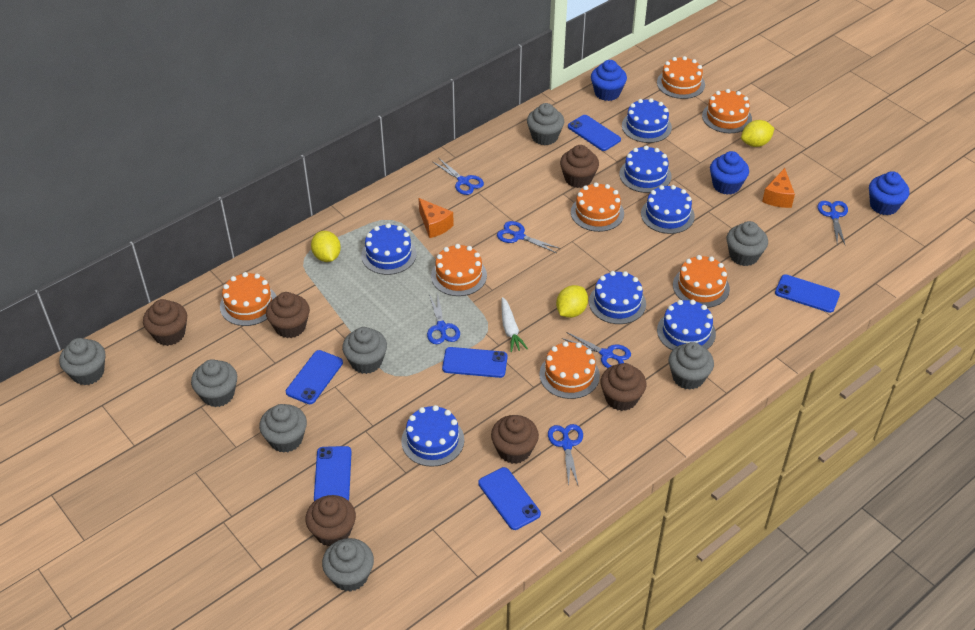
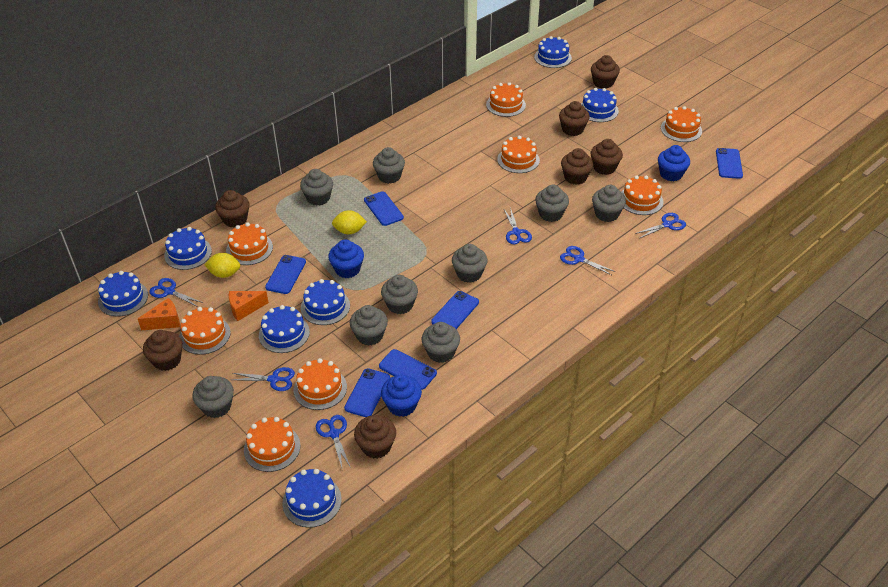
brown cupcake: 6 -> 7
grey cupcake: 8 -> 9
orange cake: 7 -> 8
white carrot: 1 -> 0
yellow lemon: 3 -> 2

